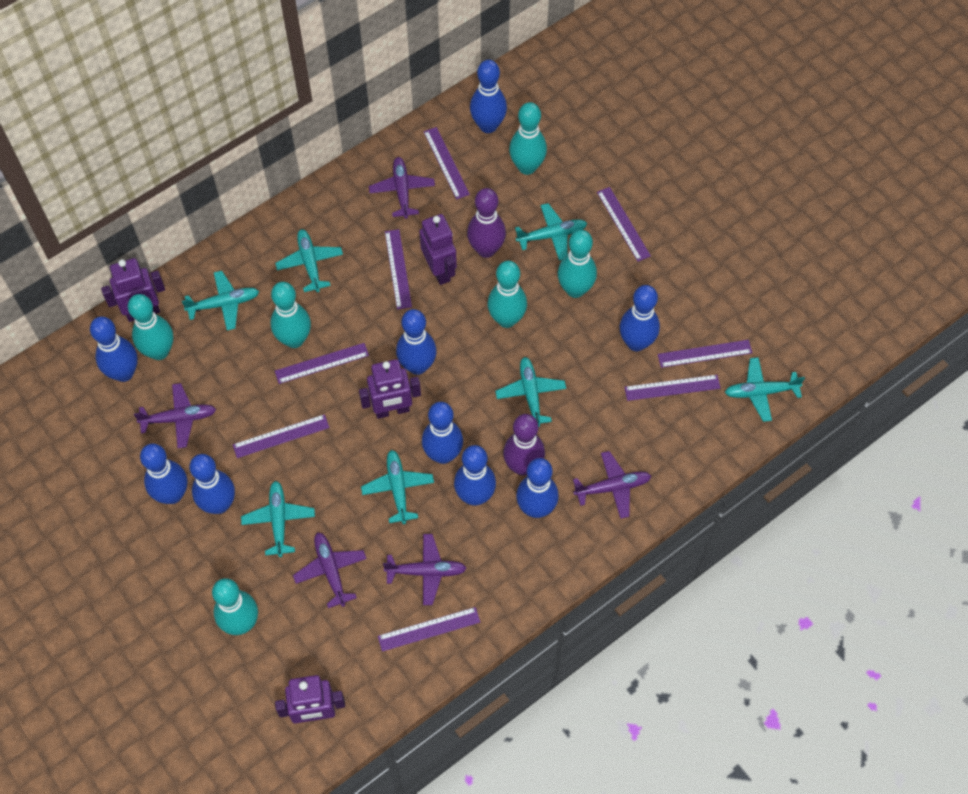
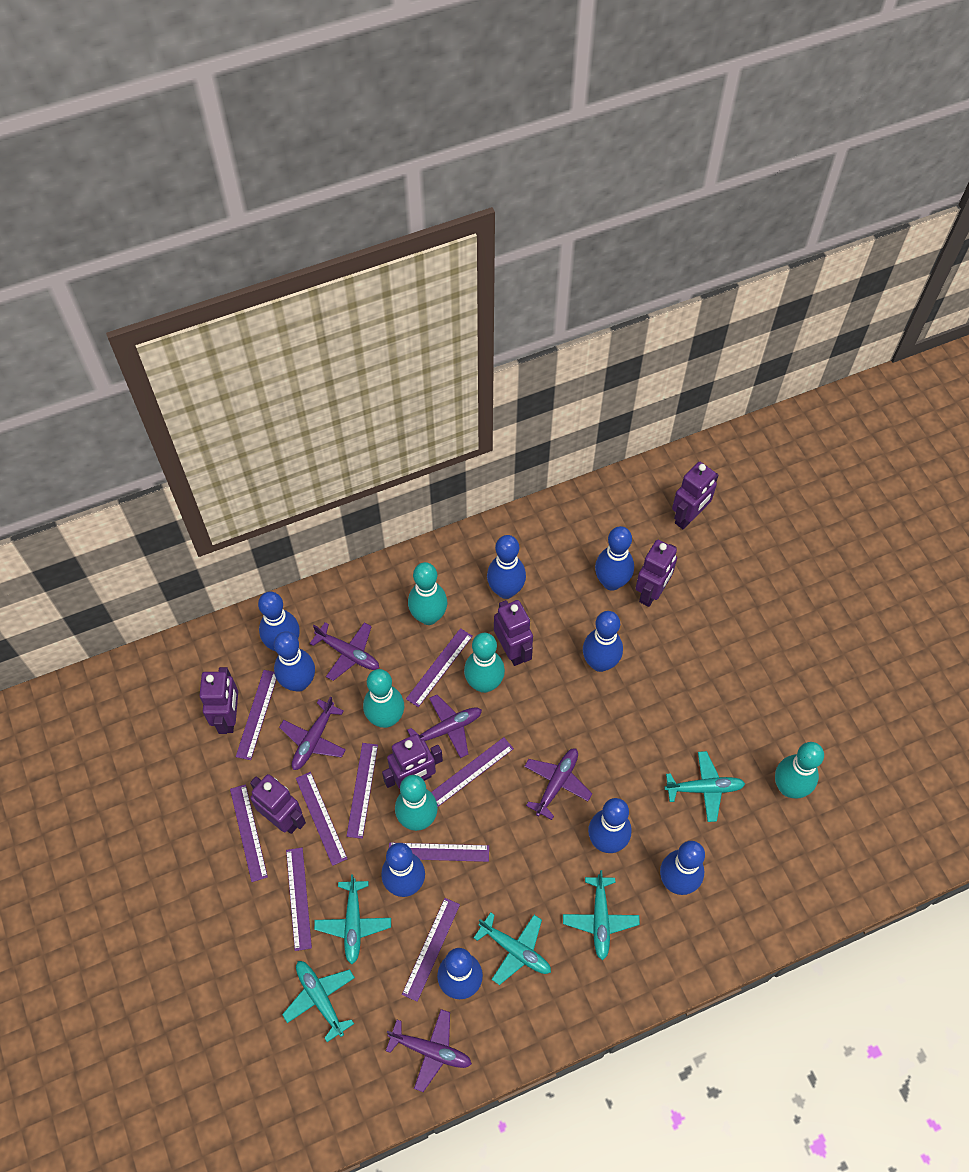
purple bowling pin: 2 -> 0
purple robot: 4 -> 6
purple ruler: 8 -> 9
turquoise bowling pin: 6 -> 5
turquoise plane: 7 -> 5

